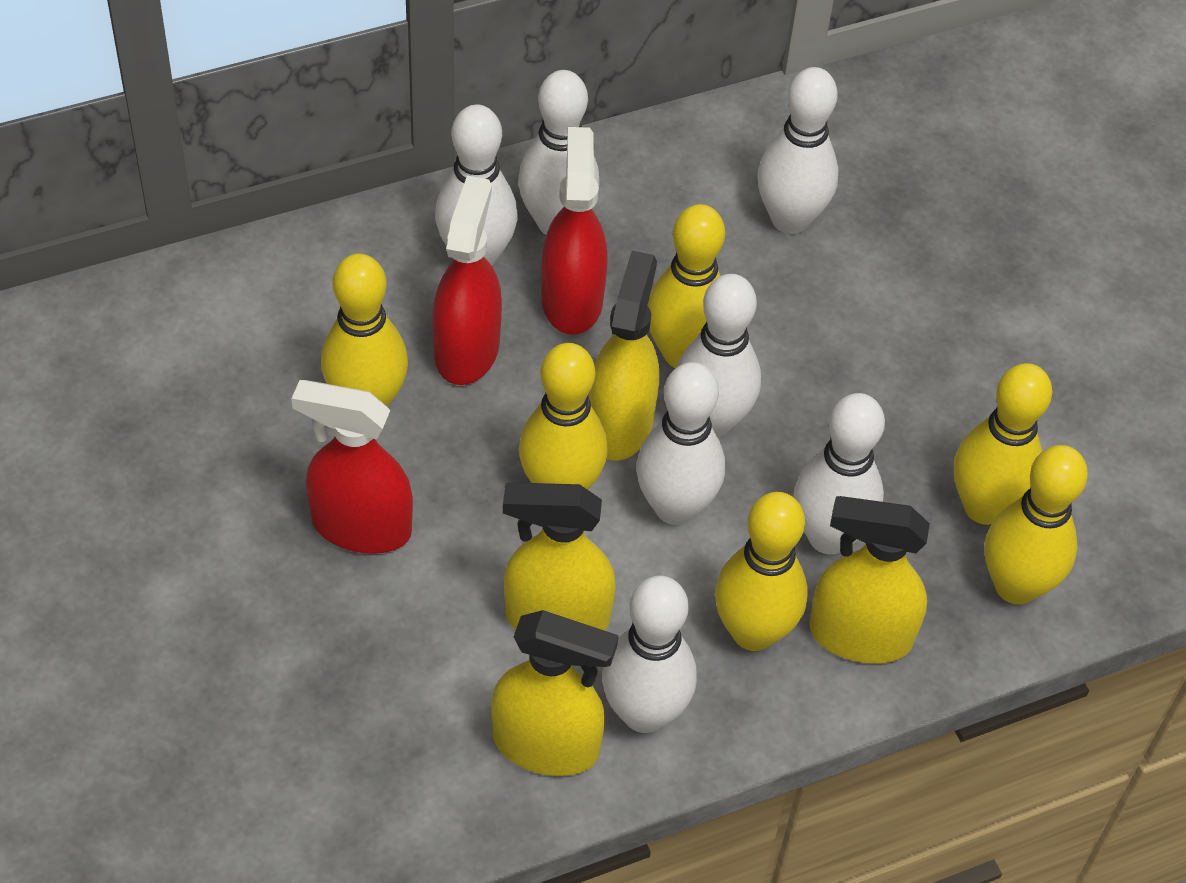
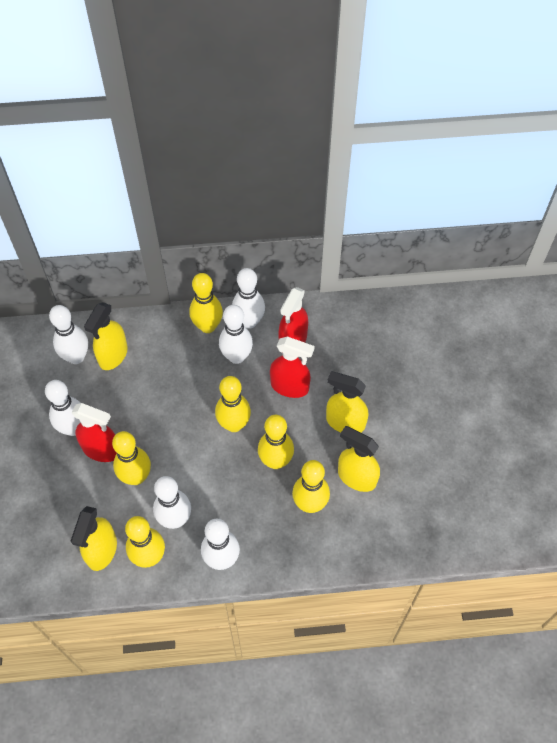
white bowling pin: 7 -> 6

